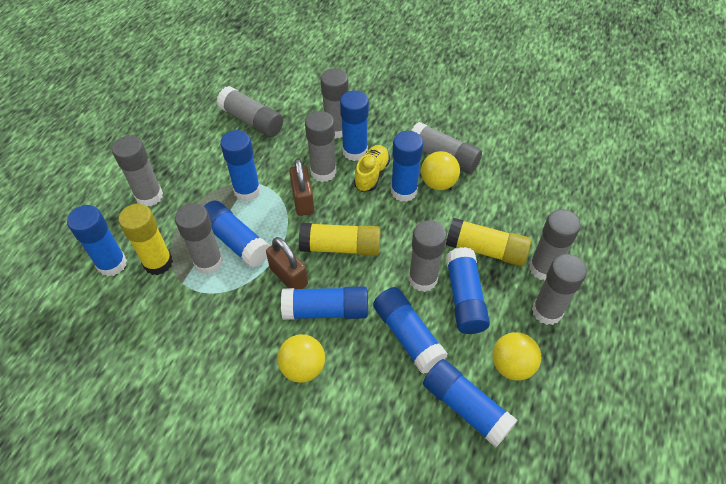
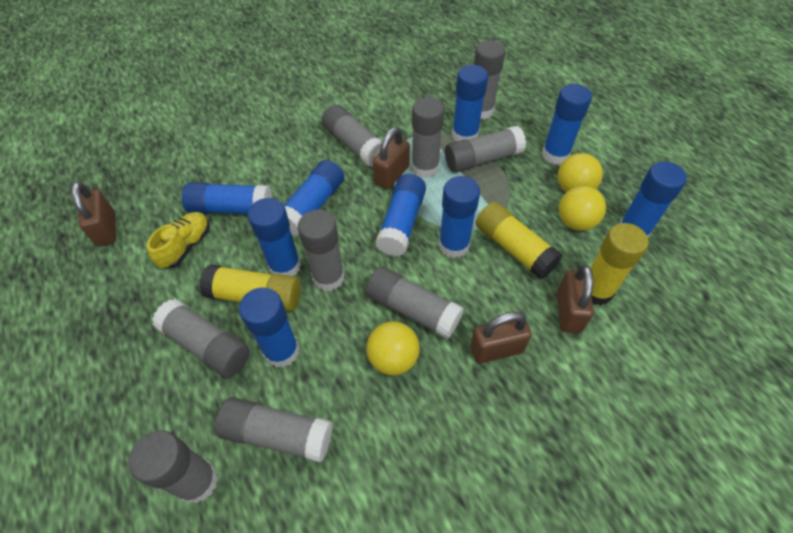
brown padlock: 2 -> 4

